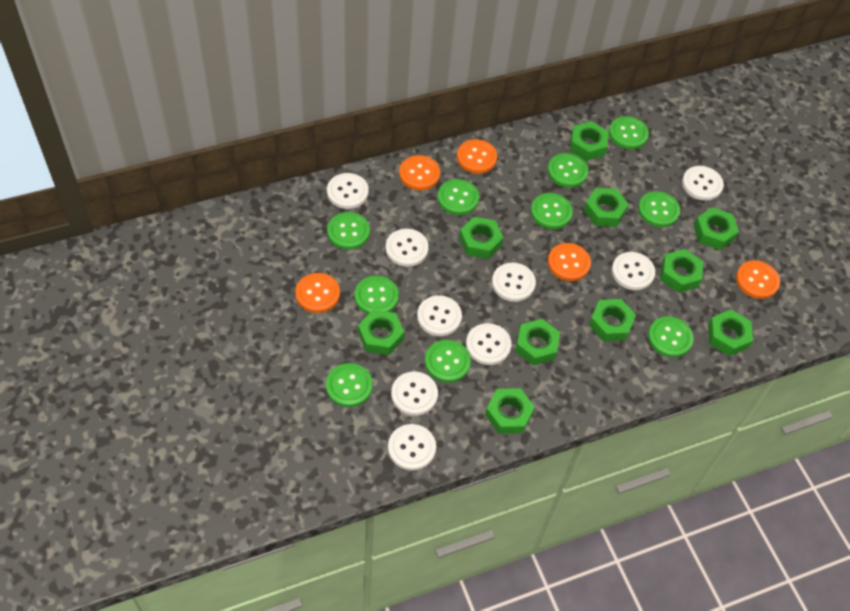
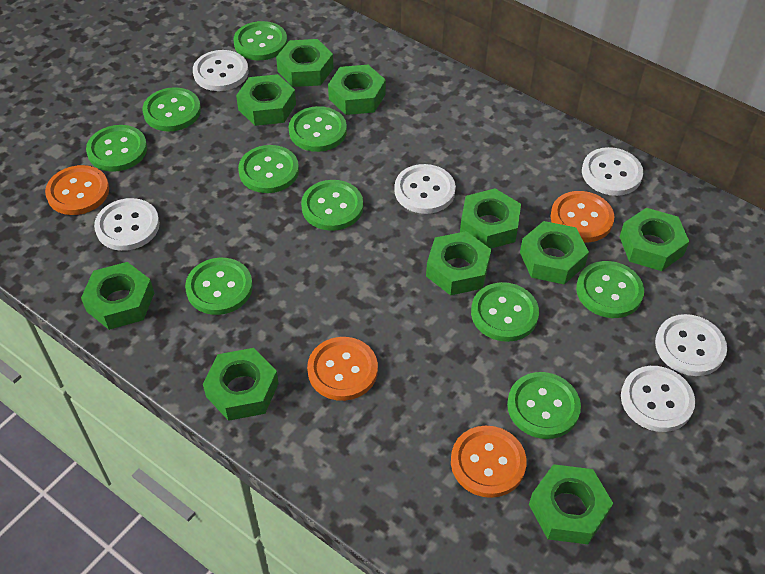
orange button: 5 -> 4
white button: 9 -> 6

